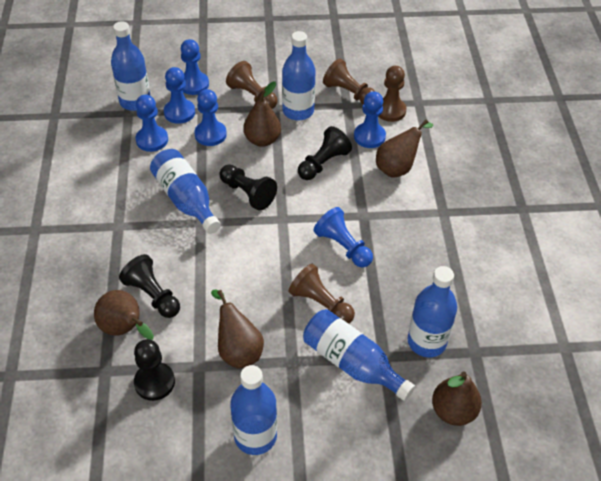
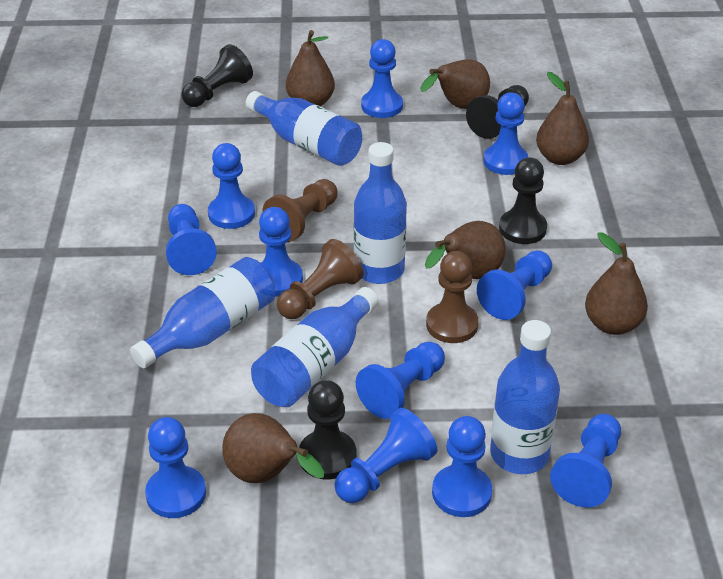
blue bottle: 6 -> 5
blue pawn: 6 -> 11
brown pawn: 4 -> 3
brown pear: 5 -> 6

